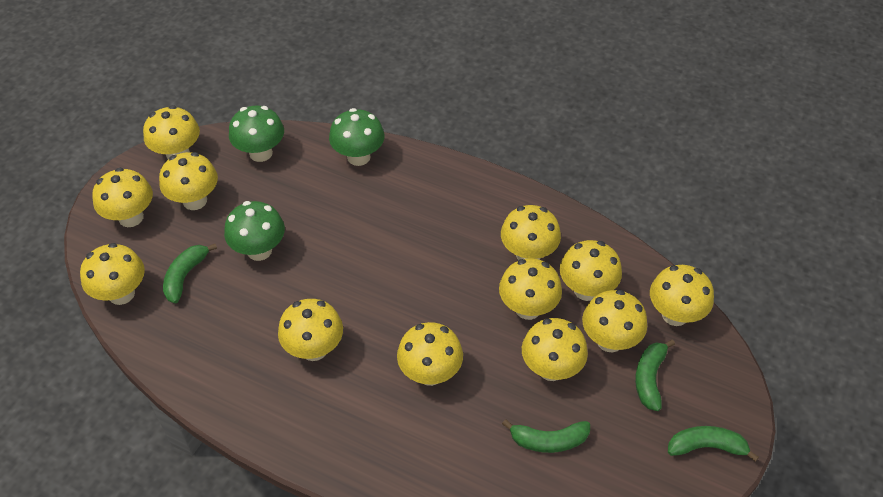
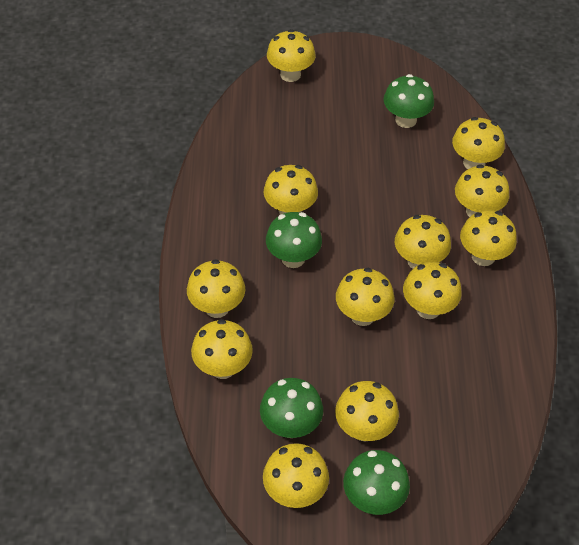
green banana: 4 -> 0
green mushroom: 3 -> 4

